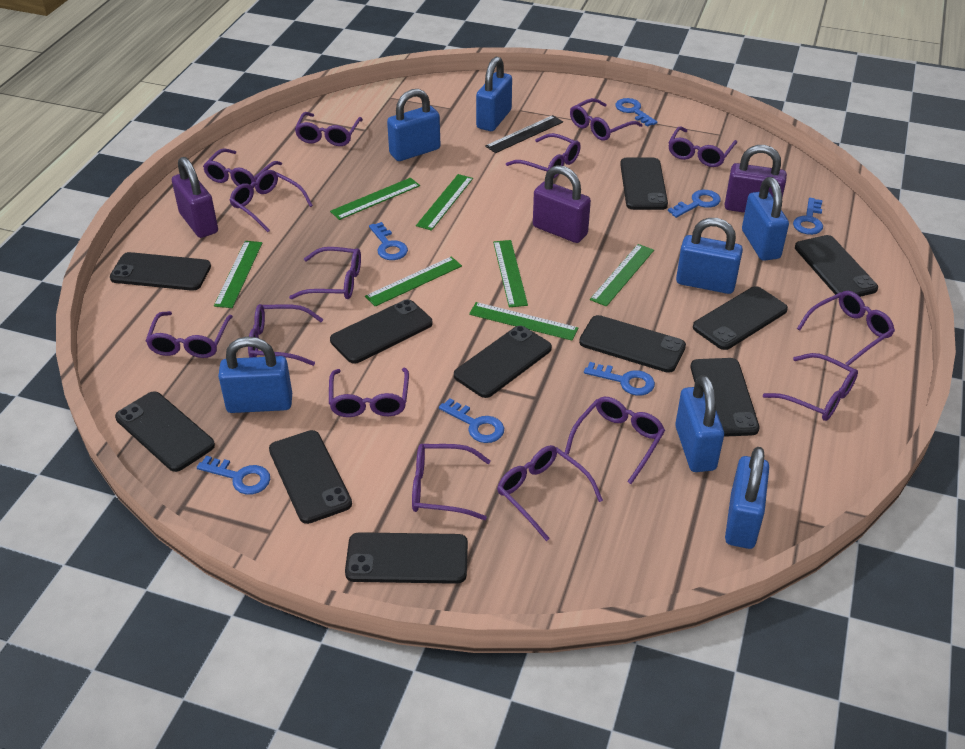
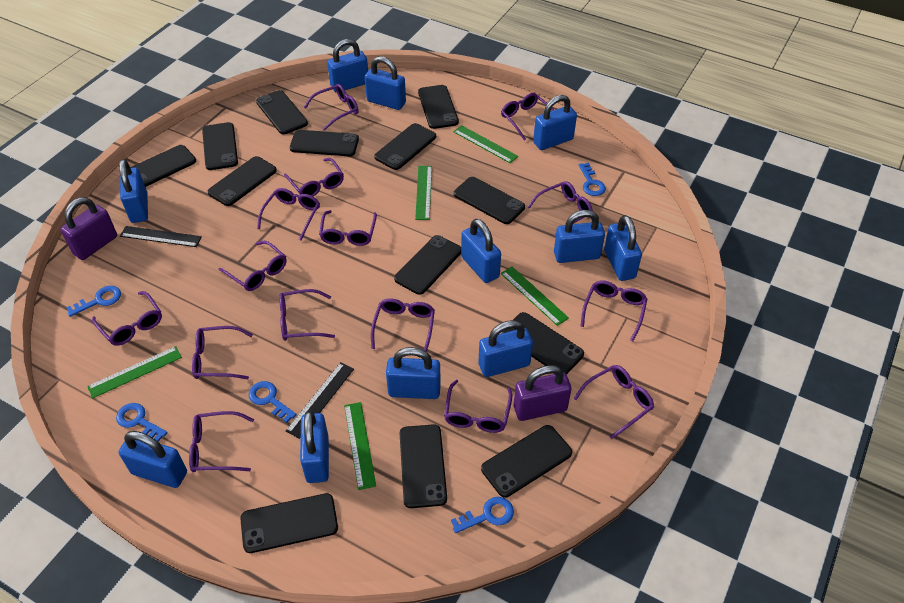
black phone: 11 -> 13
black ruler: 1 -> 2
blue key: 7 -> 5
blue padlock: 7 -> 11
green ruler: 7 -> 5
purple padlock: 3 -> 2

